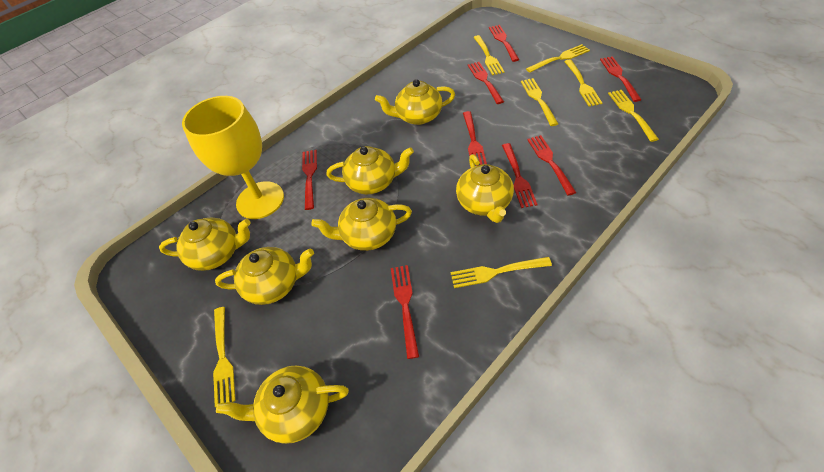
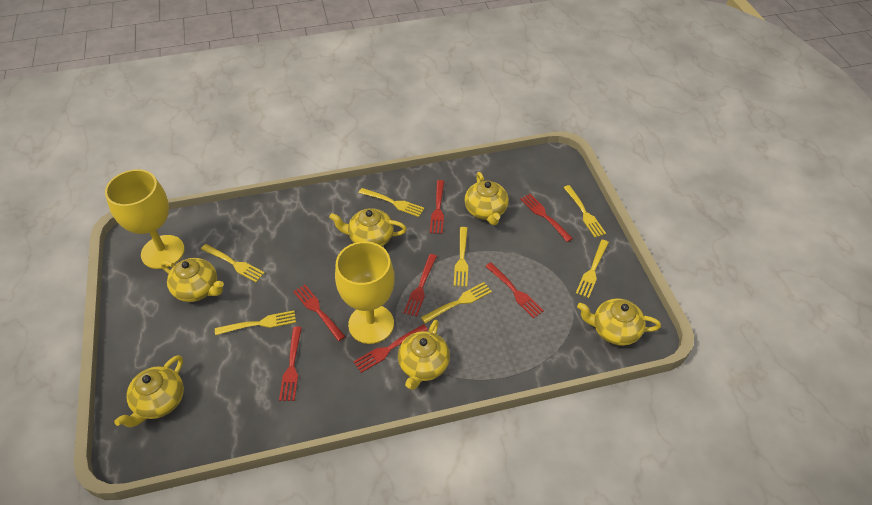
red fork: 8 -> 7
yellow goblet: 1 -> 2
yellow teapot: 7 -> 6

